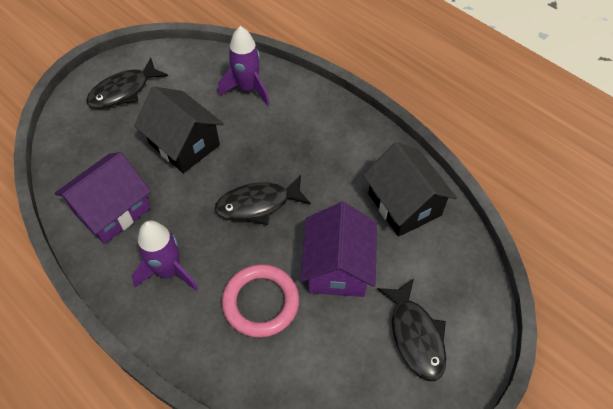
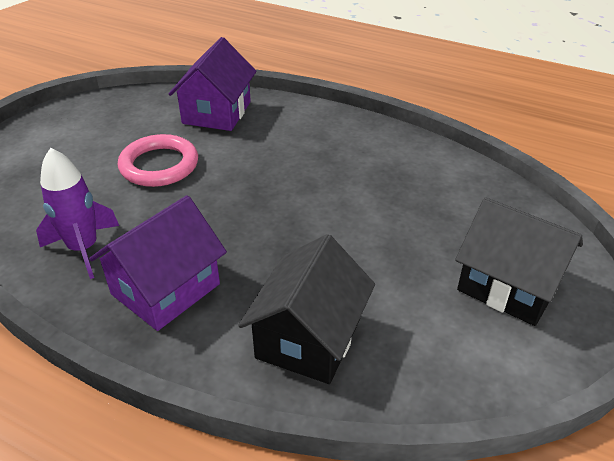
black fish: 3 -> 0
purple rocket: 2 -> 1

